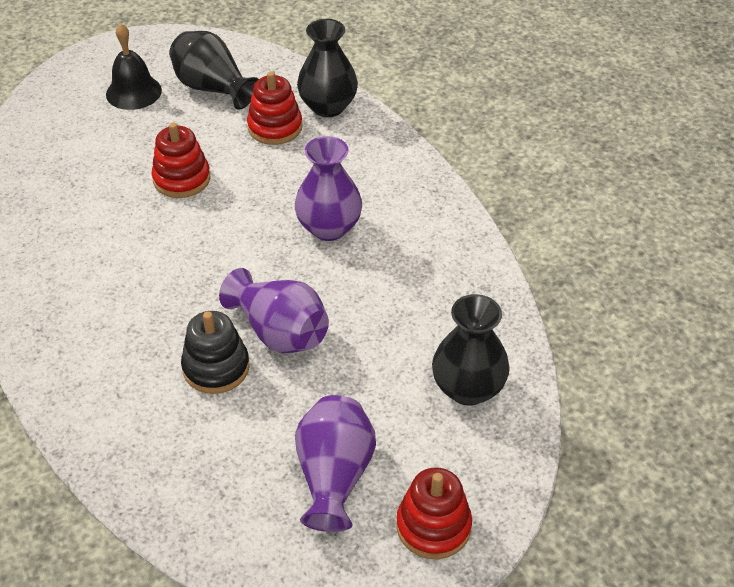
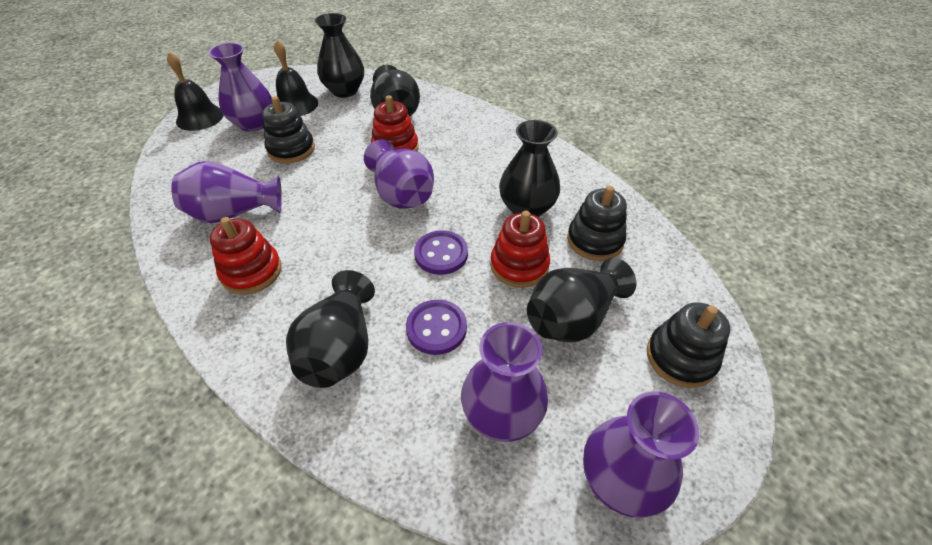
black bell: 1 -> 2
black stacking toy: 1 -> 3
black vase: 3 -> 5
purple button: 0 -> 2
purple vase: 3 -> 5

